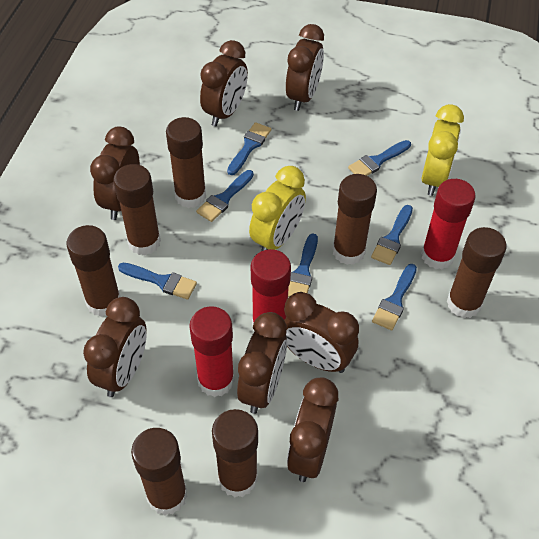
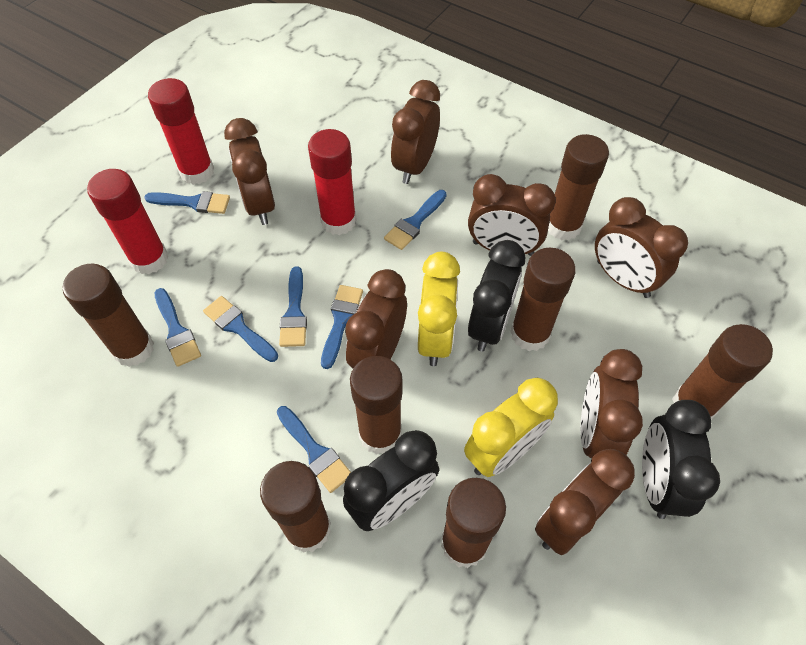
black clock: 0 -> 3

